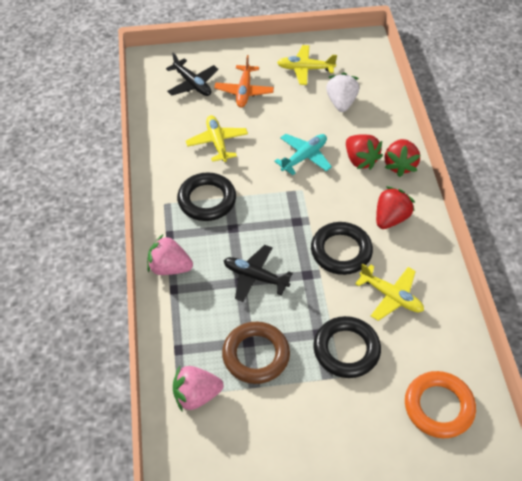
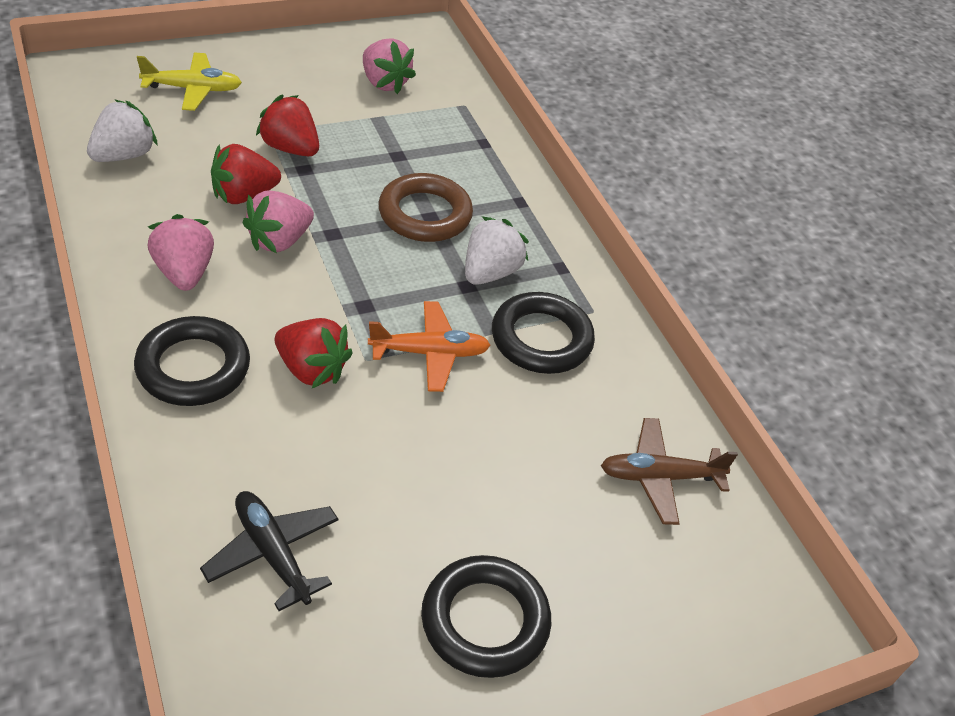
black plane: 2 -> 1
brown plane: 0 -> 1
orange ring: 1 -> 0
pink strawberry: 2 -> 3
turquoise plane: 1 -> 0
white strawberry: 1 -> 2
yellow plane: 3 -> 1

